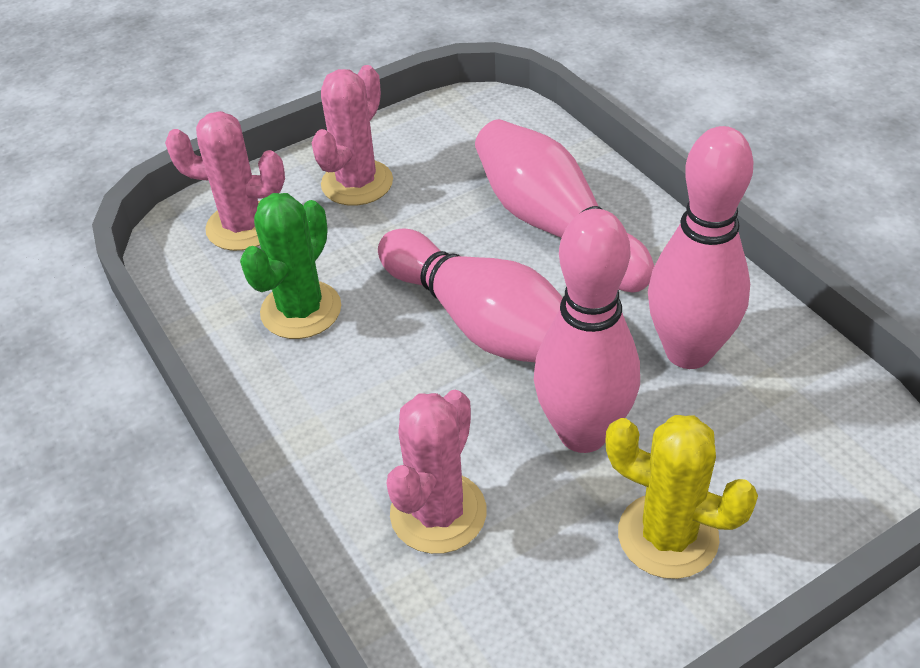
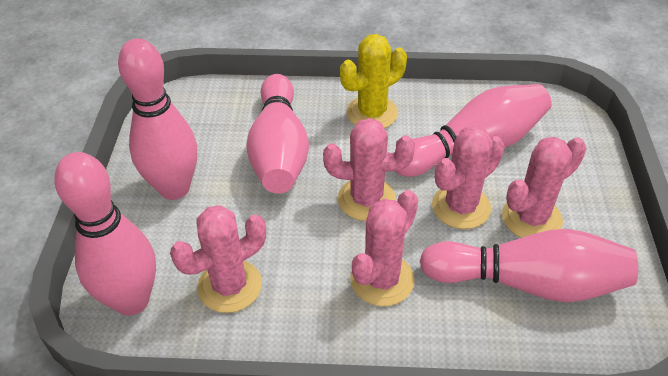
green cactus: 1 -> 0
pink bowling pin: 4 -> 5
pink cactus: 3 -> 5

